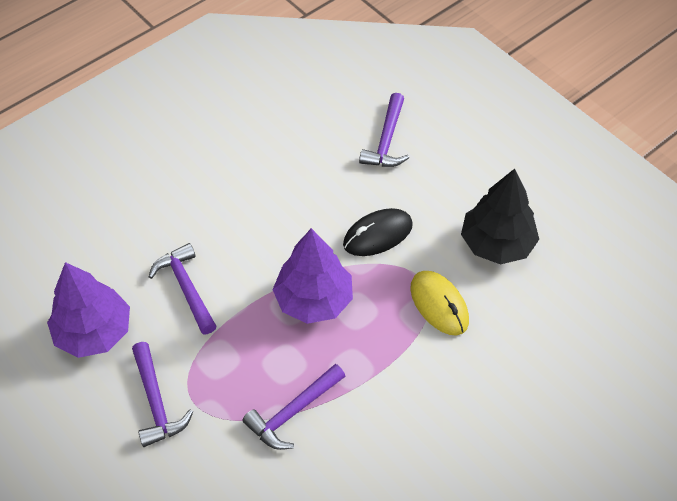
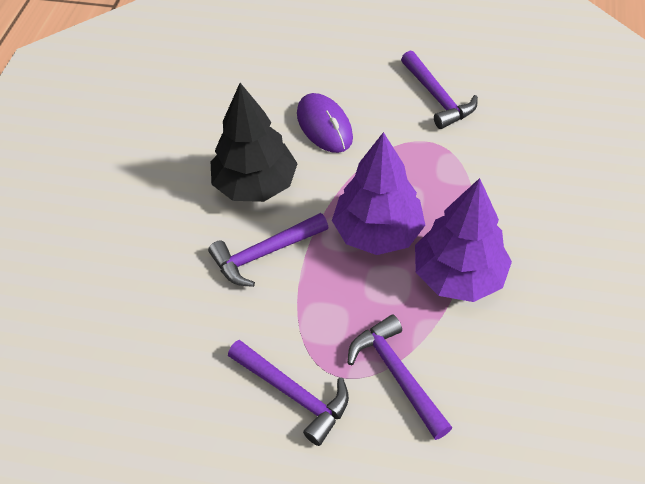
black mouse: 1 -> 0
purple mouse: 0 -> 1
yellow mouse: 1 -> 0

